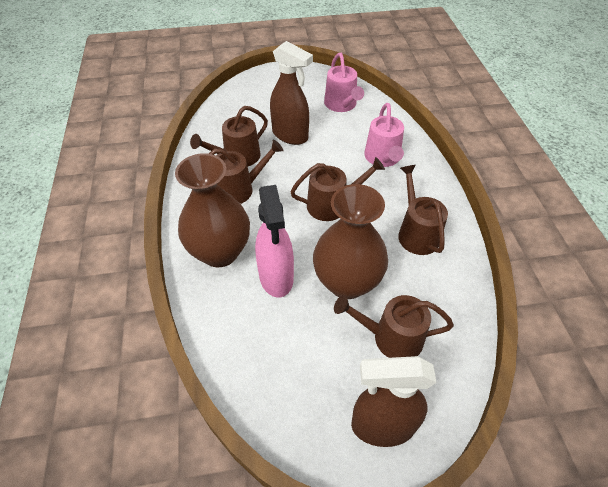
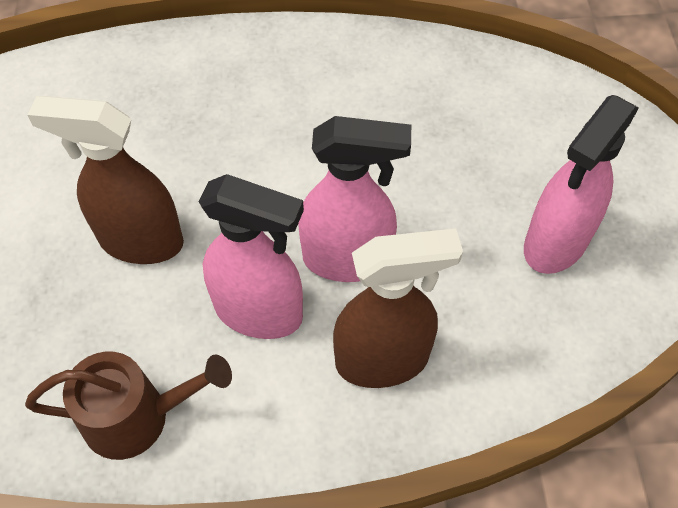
brown vase: 2 -> 0
brown watering can: 5 -> 1
pink spray bottle: 1 -> 3
pink watering can: 2 -> 0

